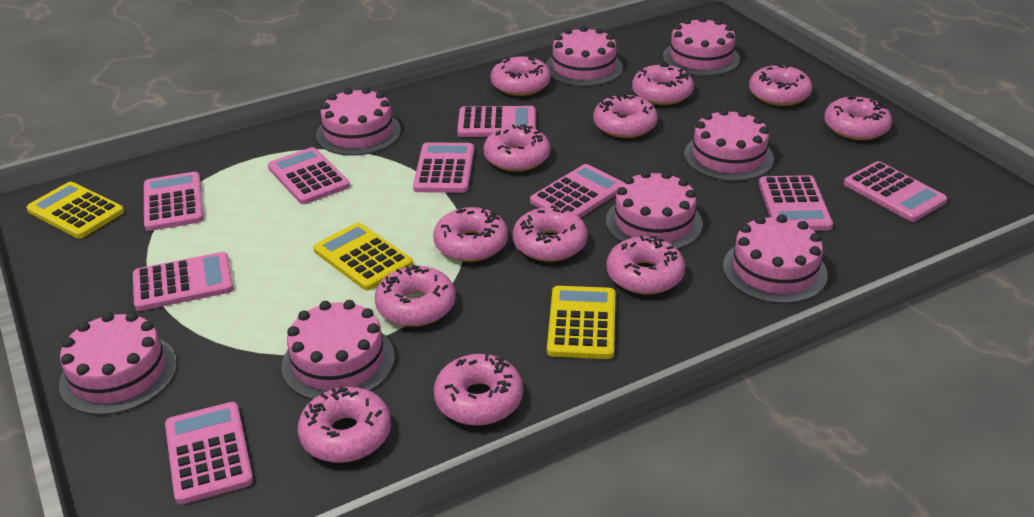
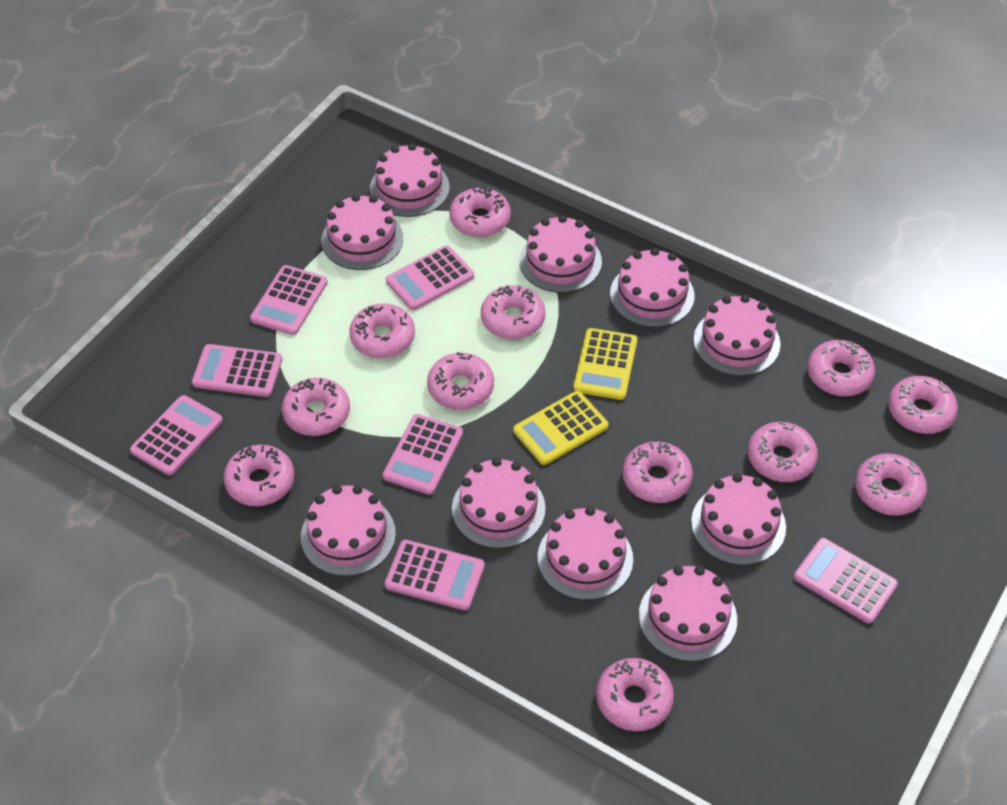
pink cake: 8 -> 10
pink calculator: 9 -> 7
yellow calculator: 3 -> 2

